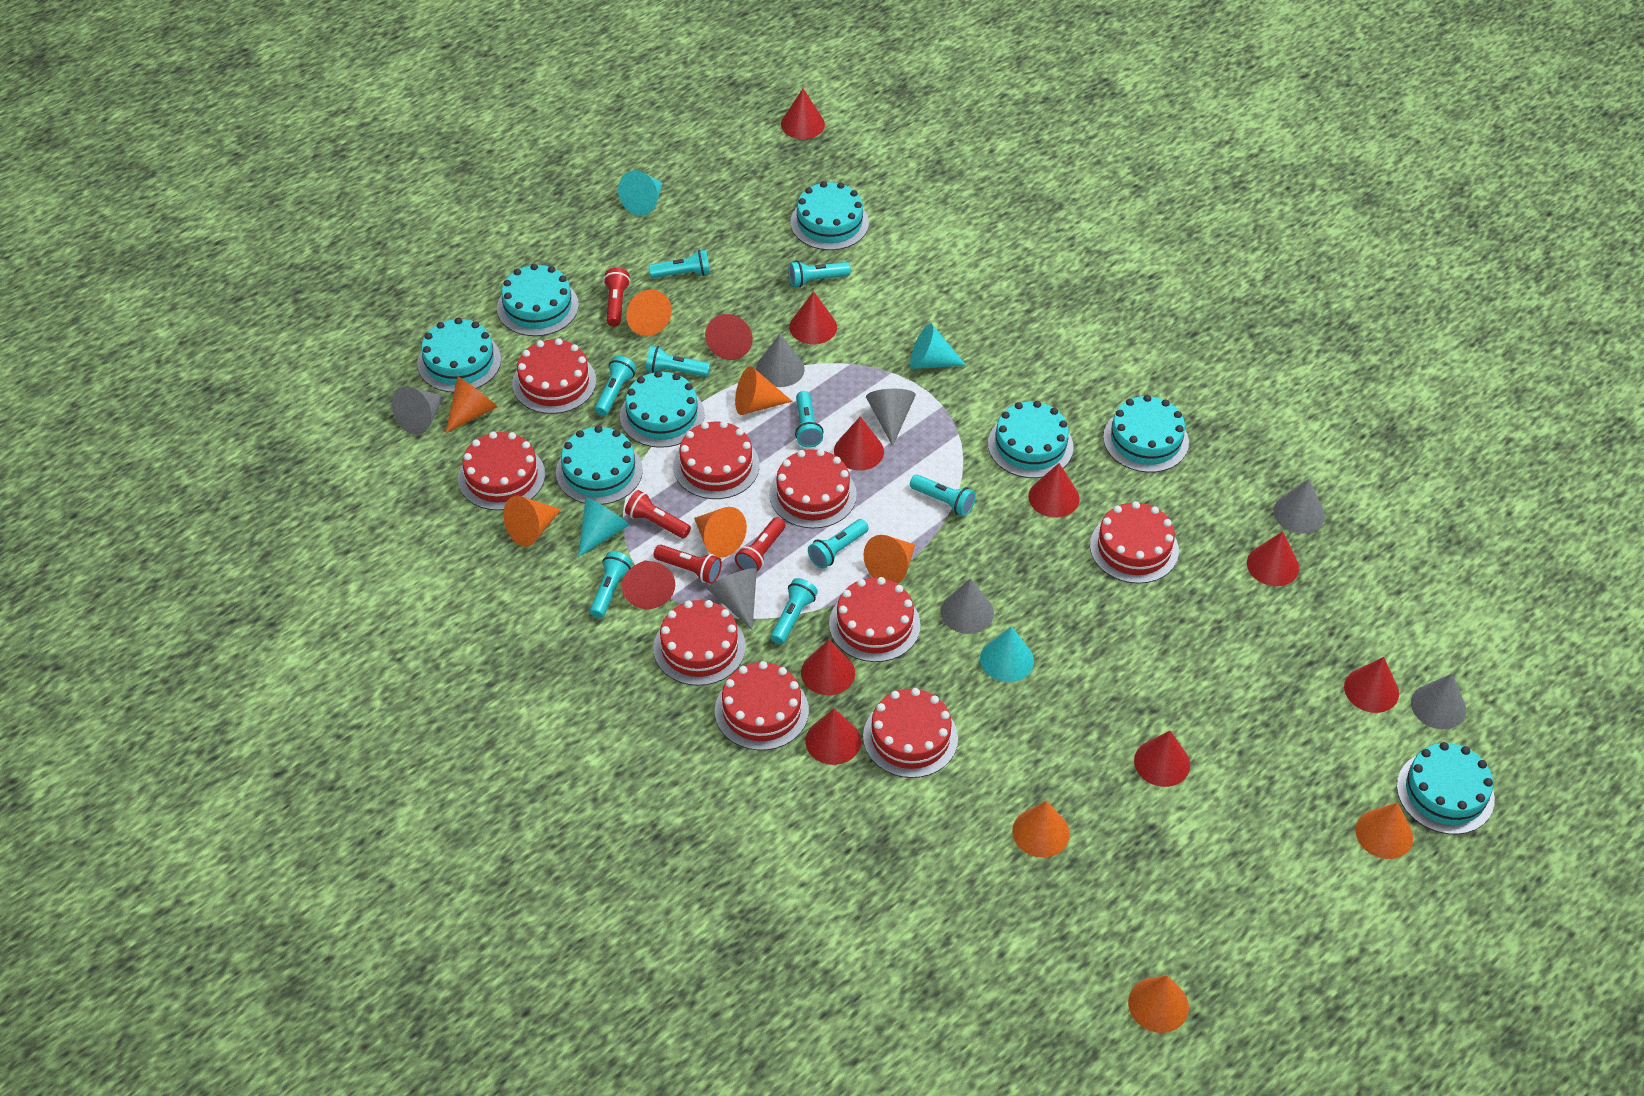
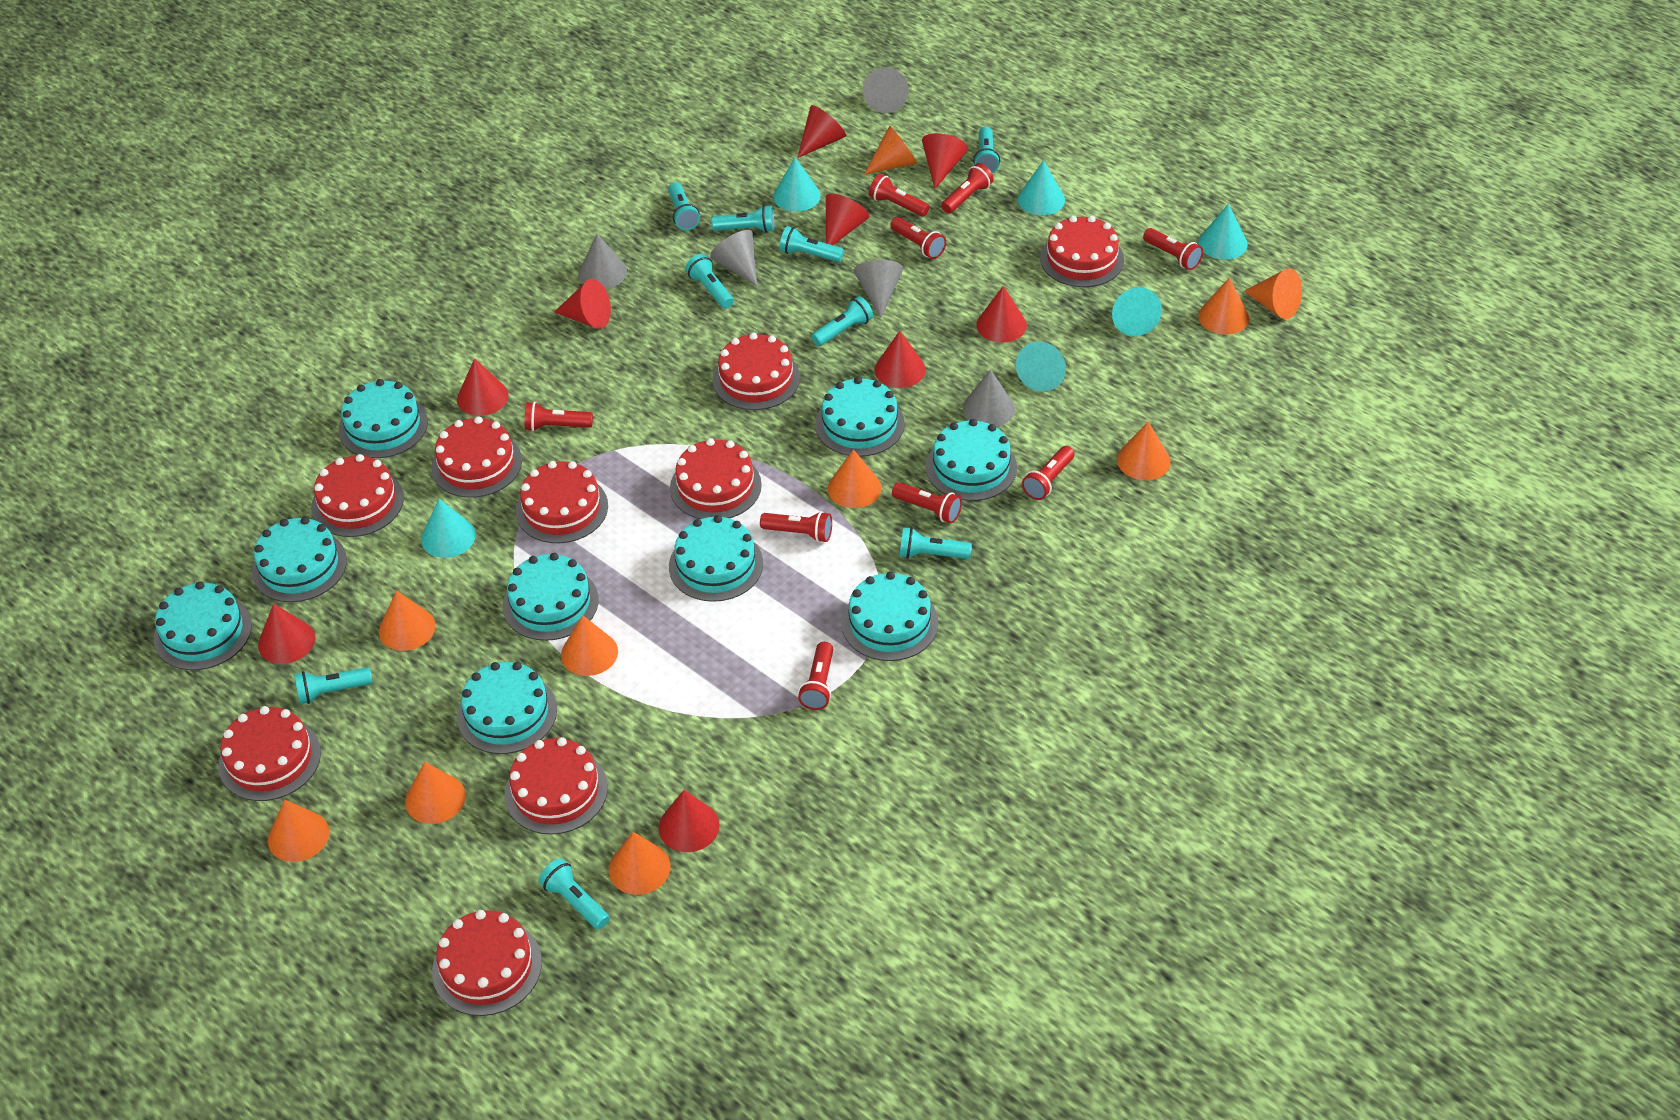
grey cone: 7 -> 5
orange cone: 9 -> 10
red cone: 11 -> 9
red flashlight: 4 -> 9
turquoise cake: 8 -> 9
turquoise cone: 4 -> 6

